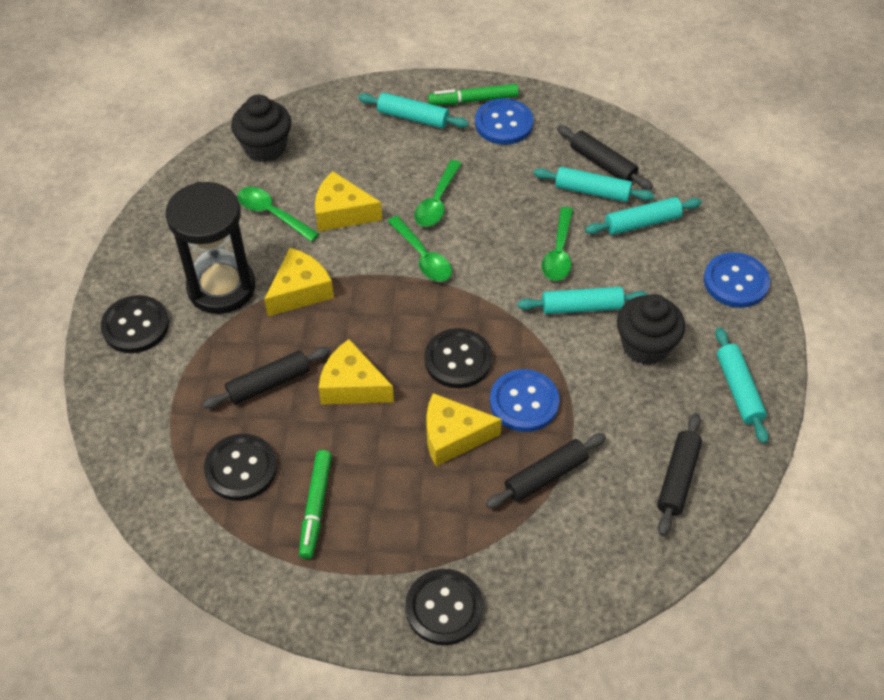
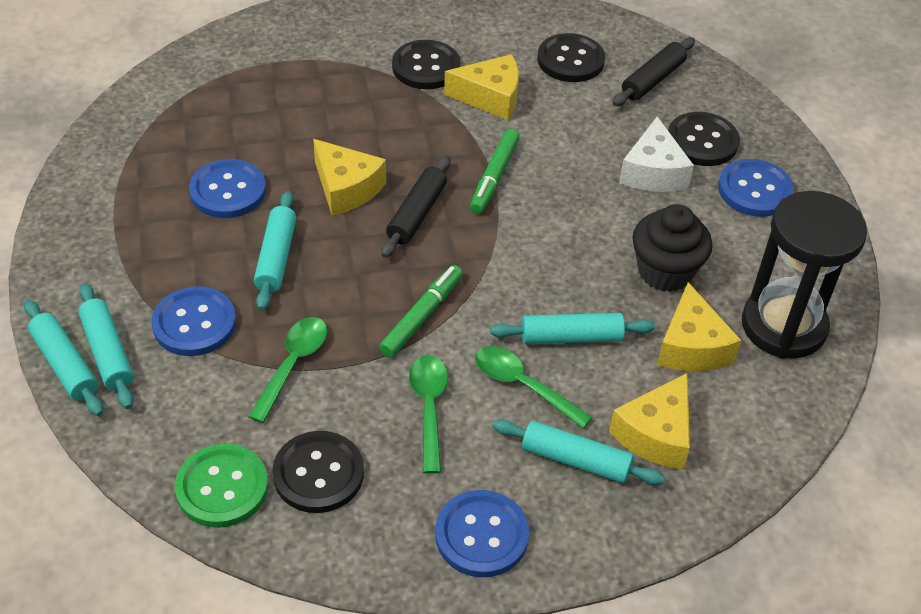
black cupcake: 2 -> 1
black rolling pin: 4 -> 2
blue button: 3 -> 4
green button: 0 -> 1
green spoon: 4 -> 3
white cheese: 0 -> 1

